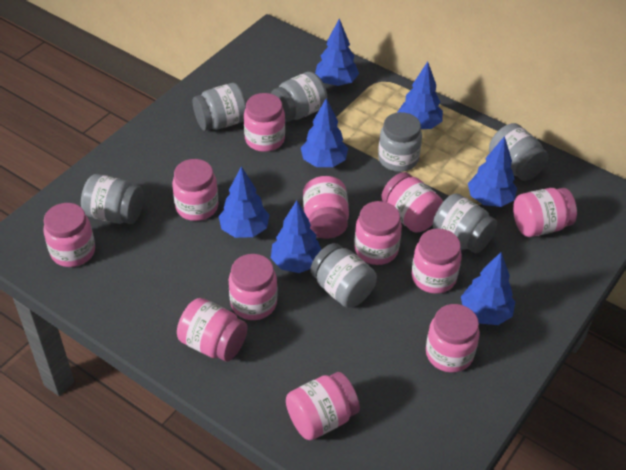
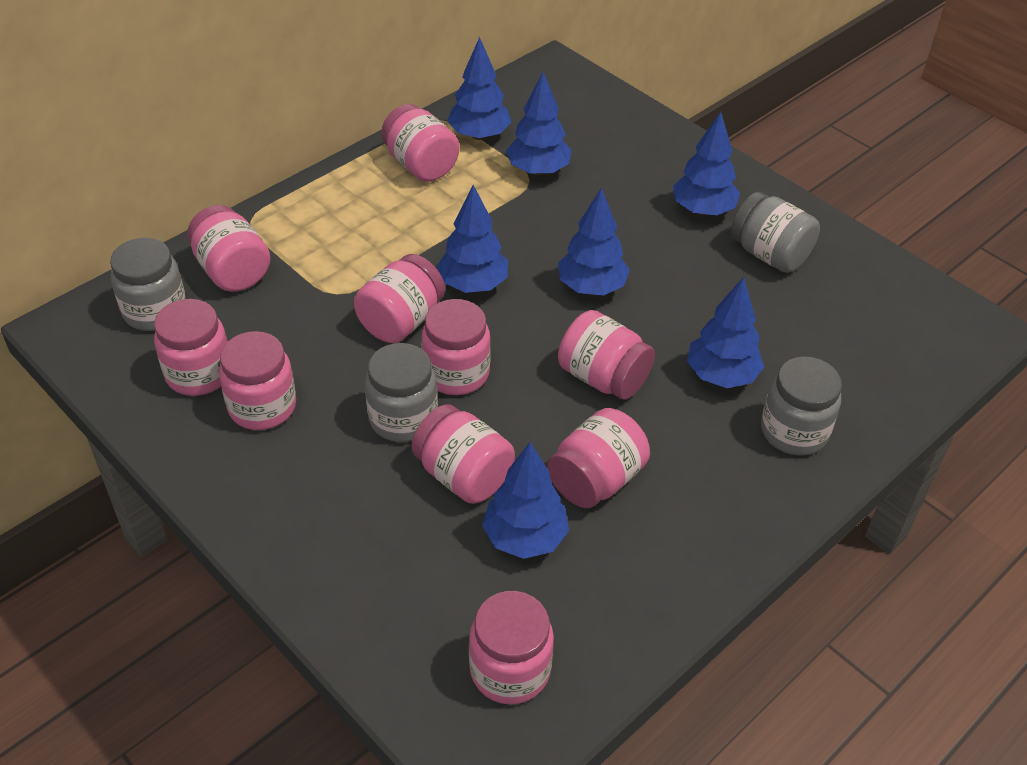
grey jar: 7 -> 4
pink jar: 12 -> 10

